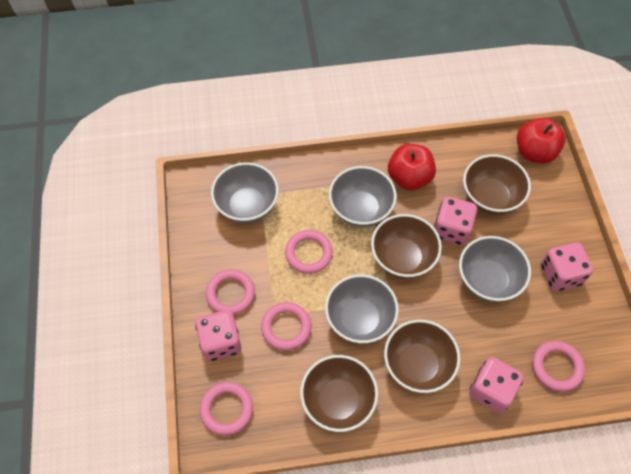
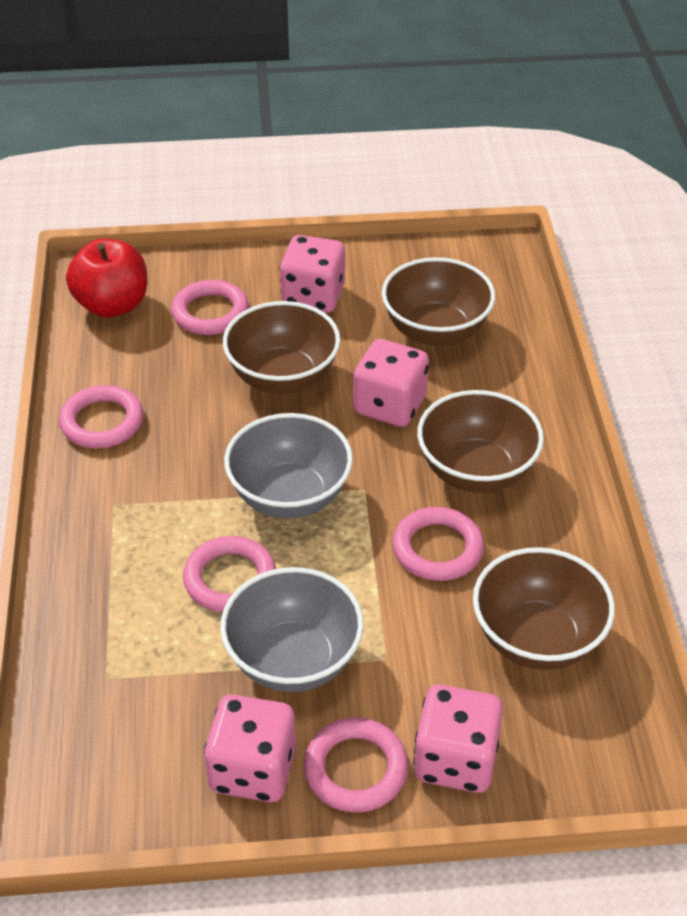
grey bowl: 4 -> 2
red apple: 2 -> 1

